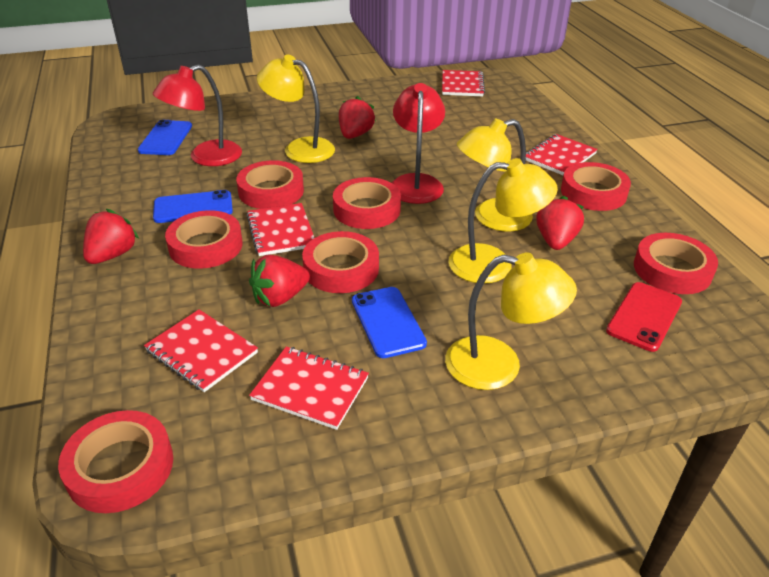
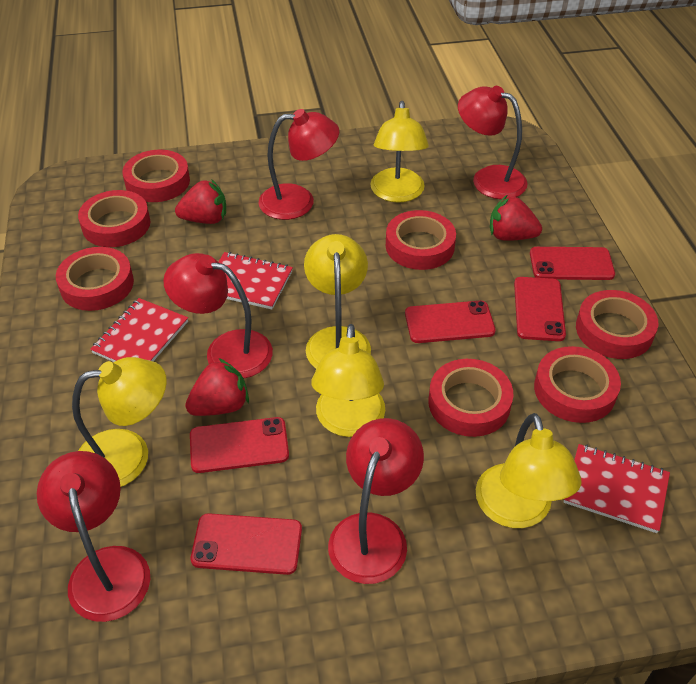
blue phone: 3 -> 0
red lamp: 2 -> 5
red notebook: 5 -> 3
red phone: 1 -> 5
red strawberry: 4 -> 3
yellow lamp: 4 -> 5

